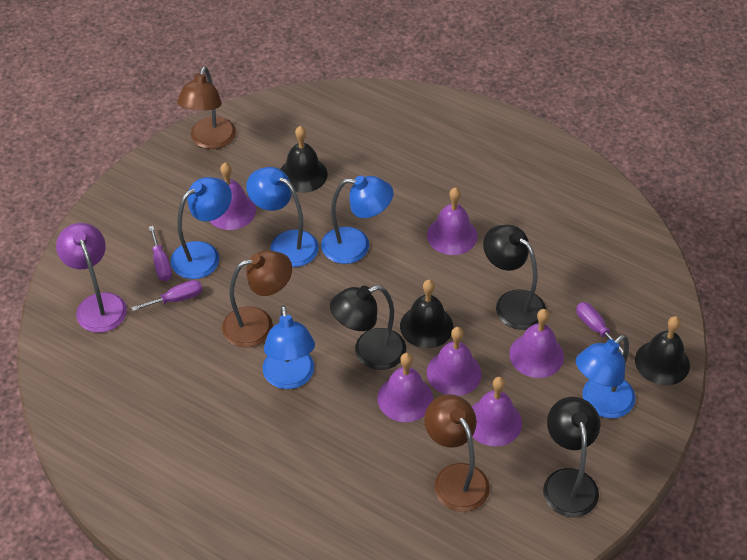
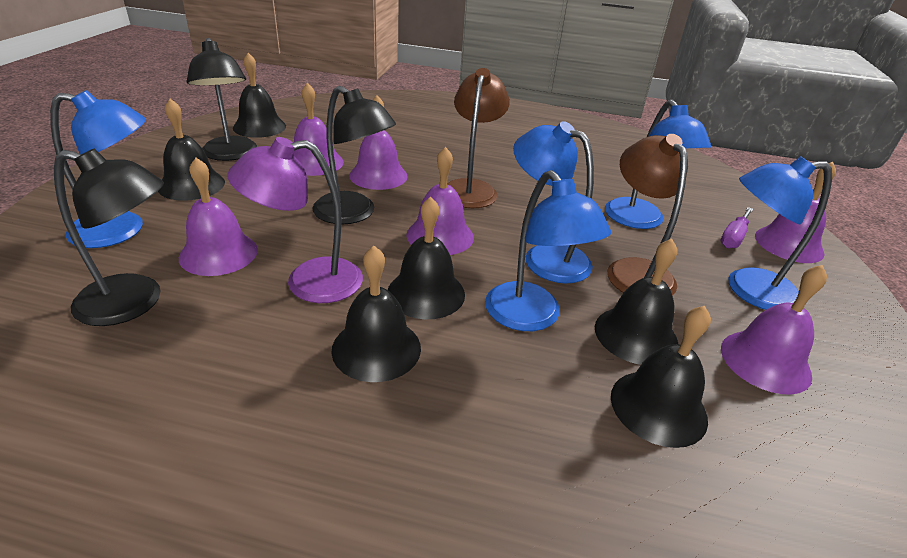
black bell: 3 -> 6
brown lamp: 3 -> 2
purple screwdriver: 3 -> 1

